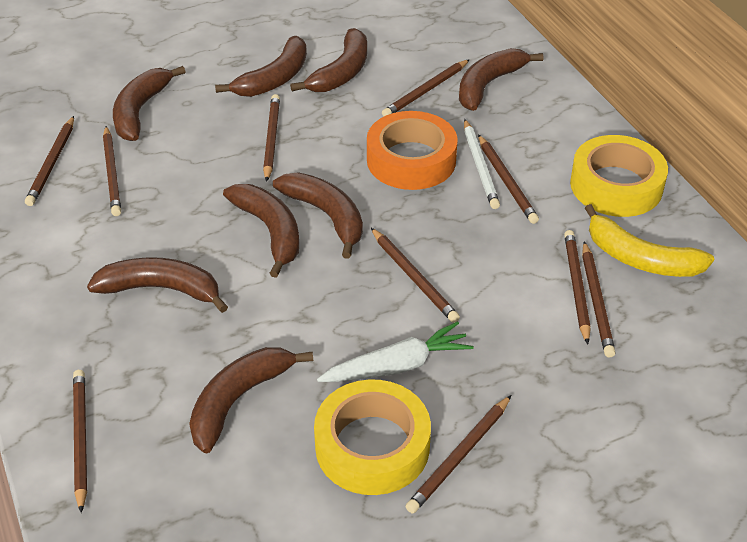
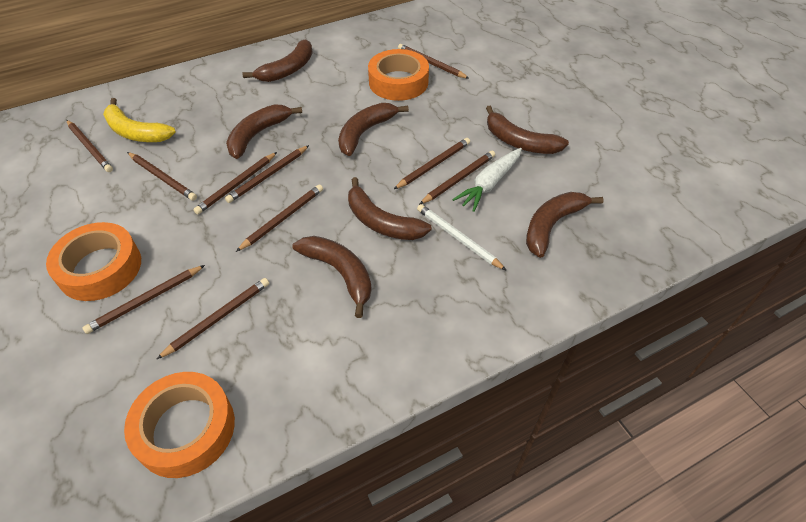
brown banana: 8 -> 7
orange tape: 1 -> 3
yellow tape: 2 -> 0

